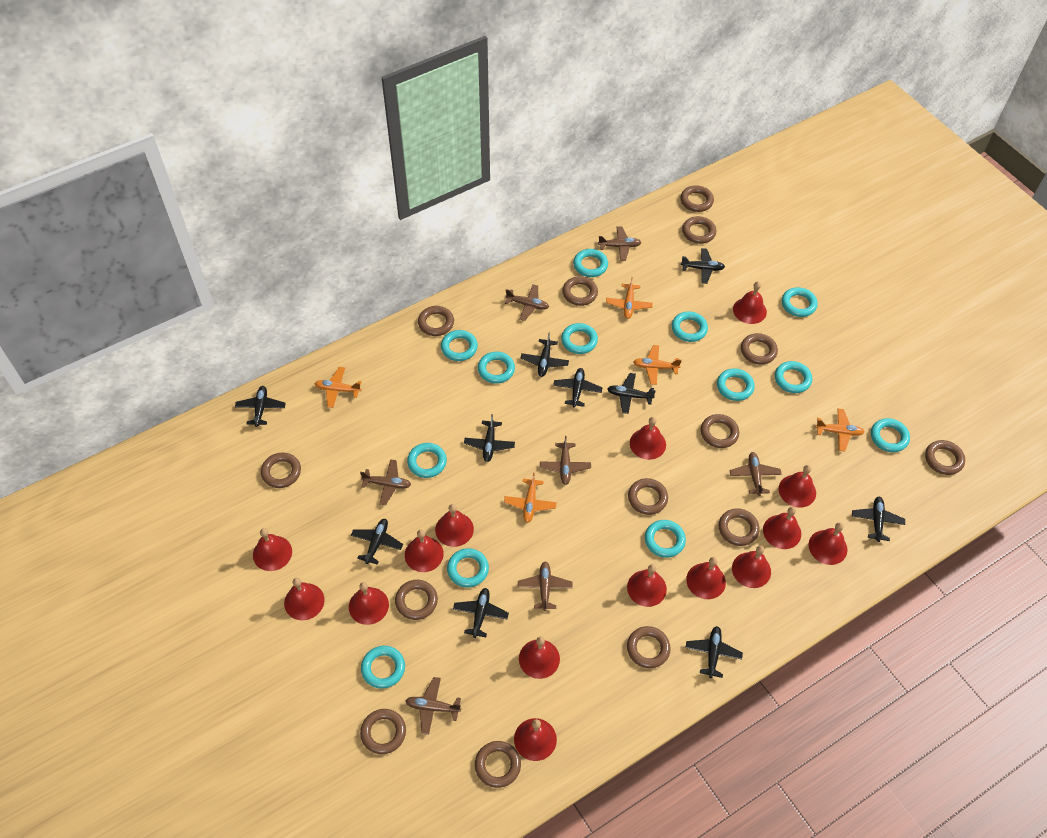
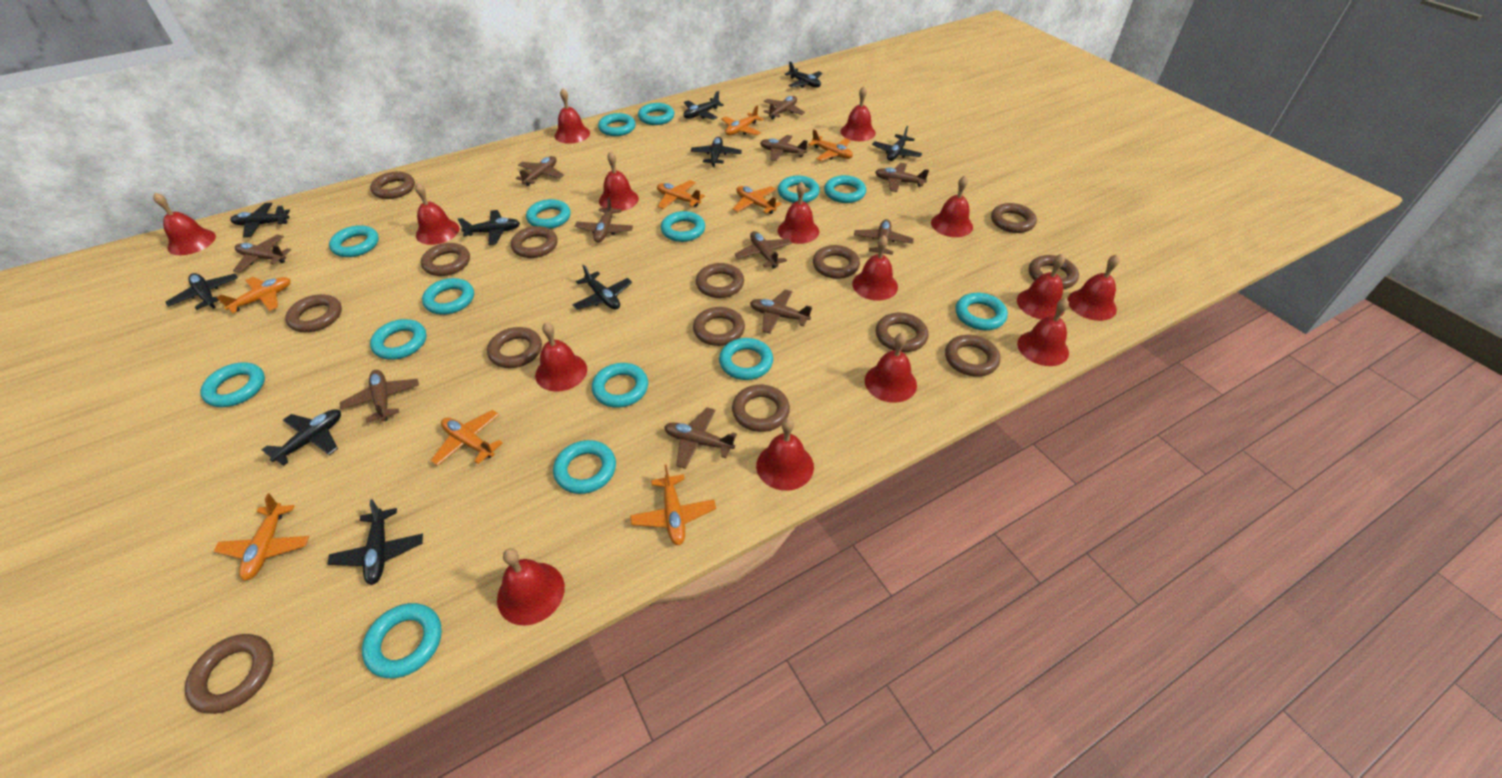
brown plane: 7 -> 11
orange plane: 5 -> 8
turquoise ring: 13 -> 15

